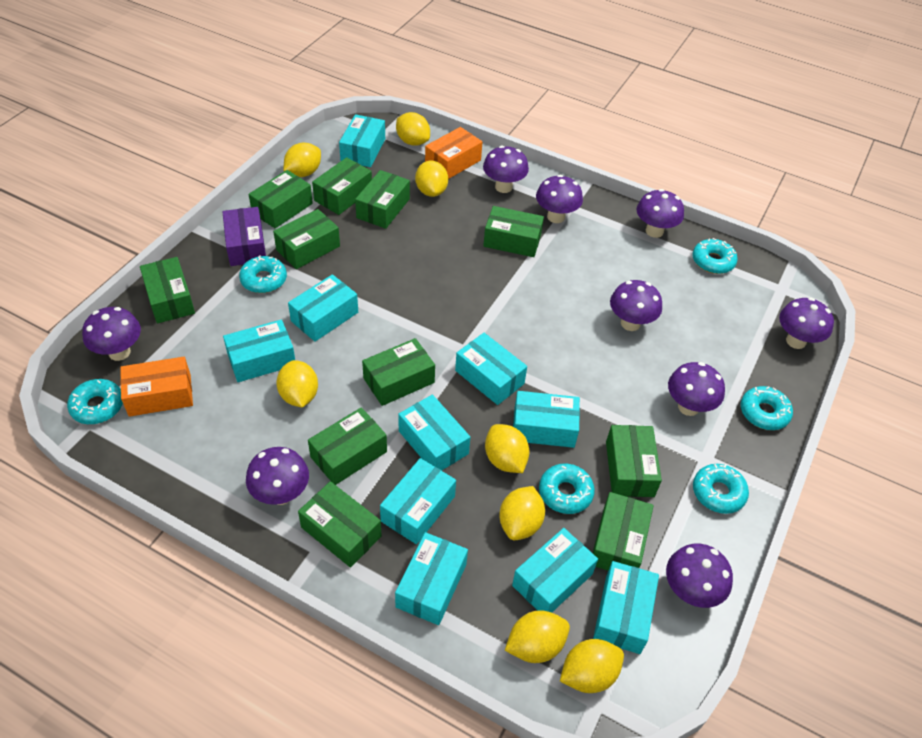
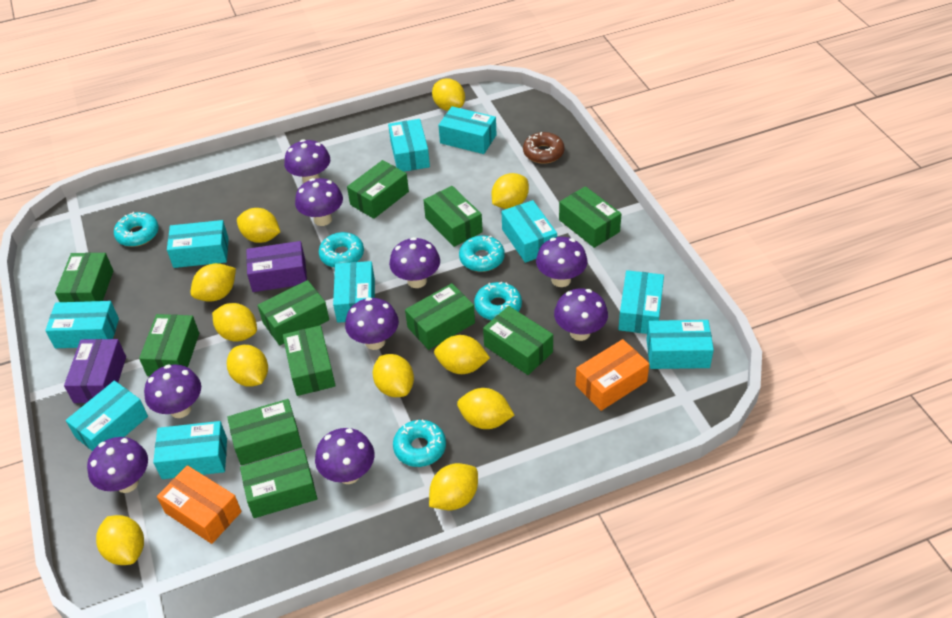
brown donut: 0 -> 1
purple box: 1 -> 2
turquoise donut: 6 -> 5
yellow lemon: 8 -> 11

